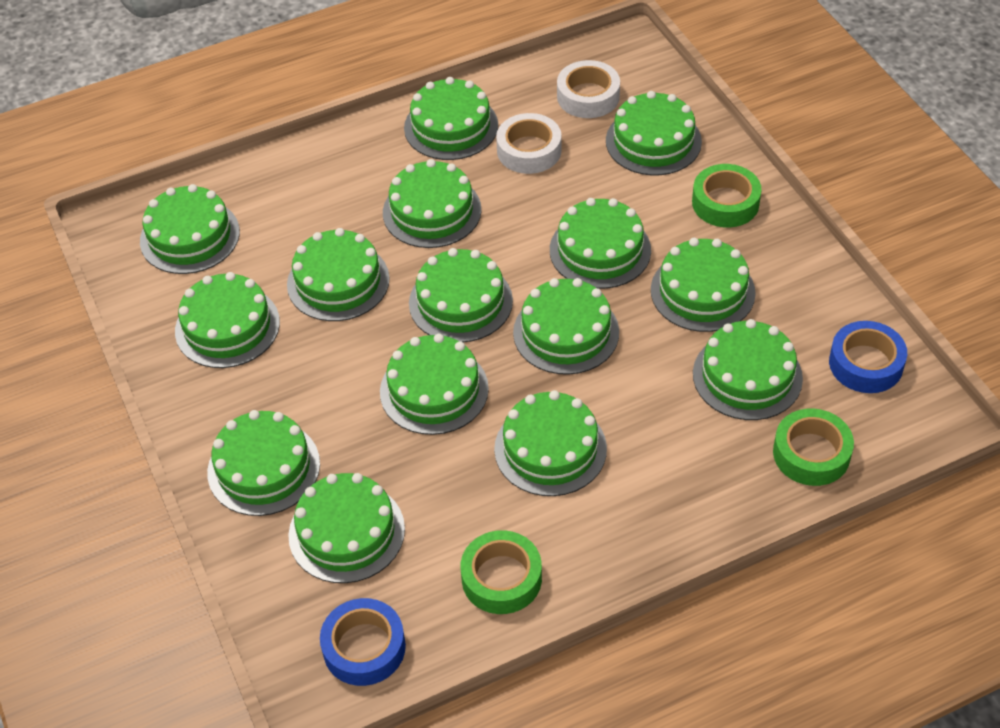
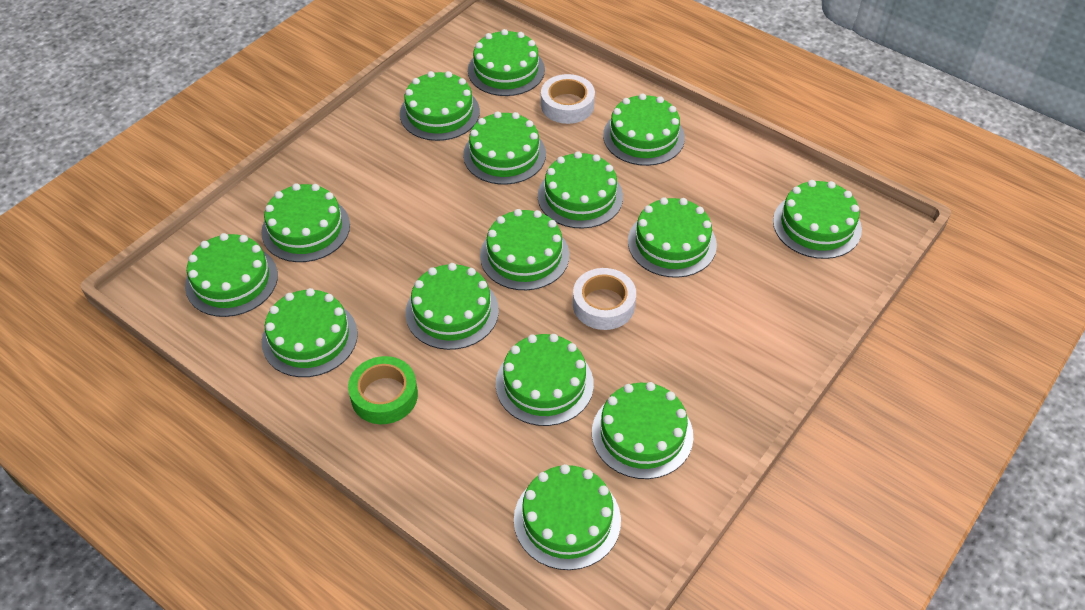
blue tape: 2 -> 0
green tape: 3 -> 1

